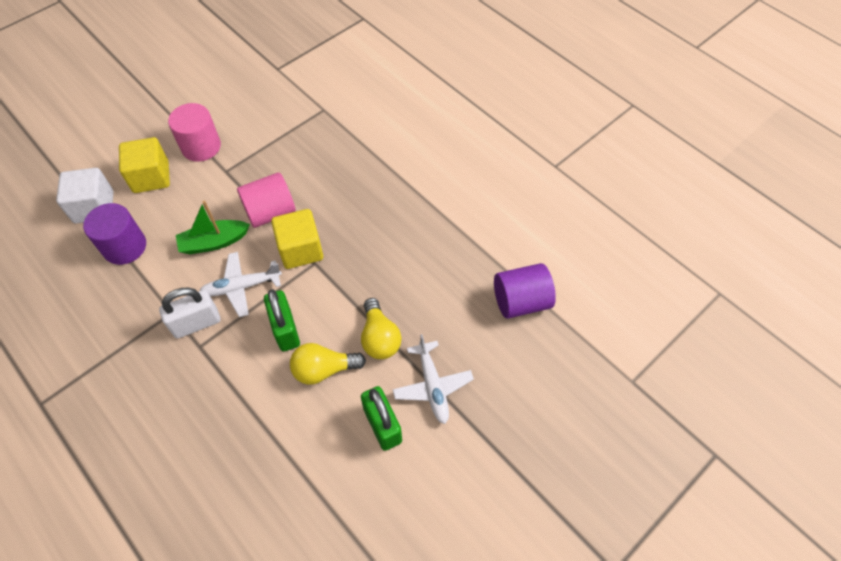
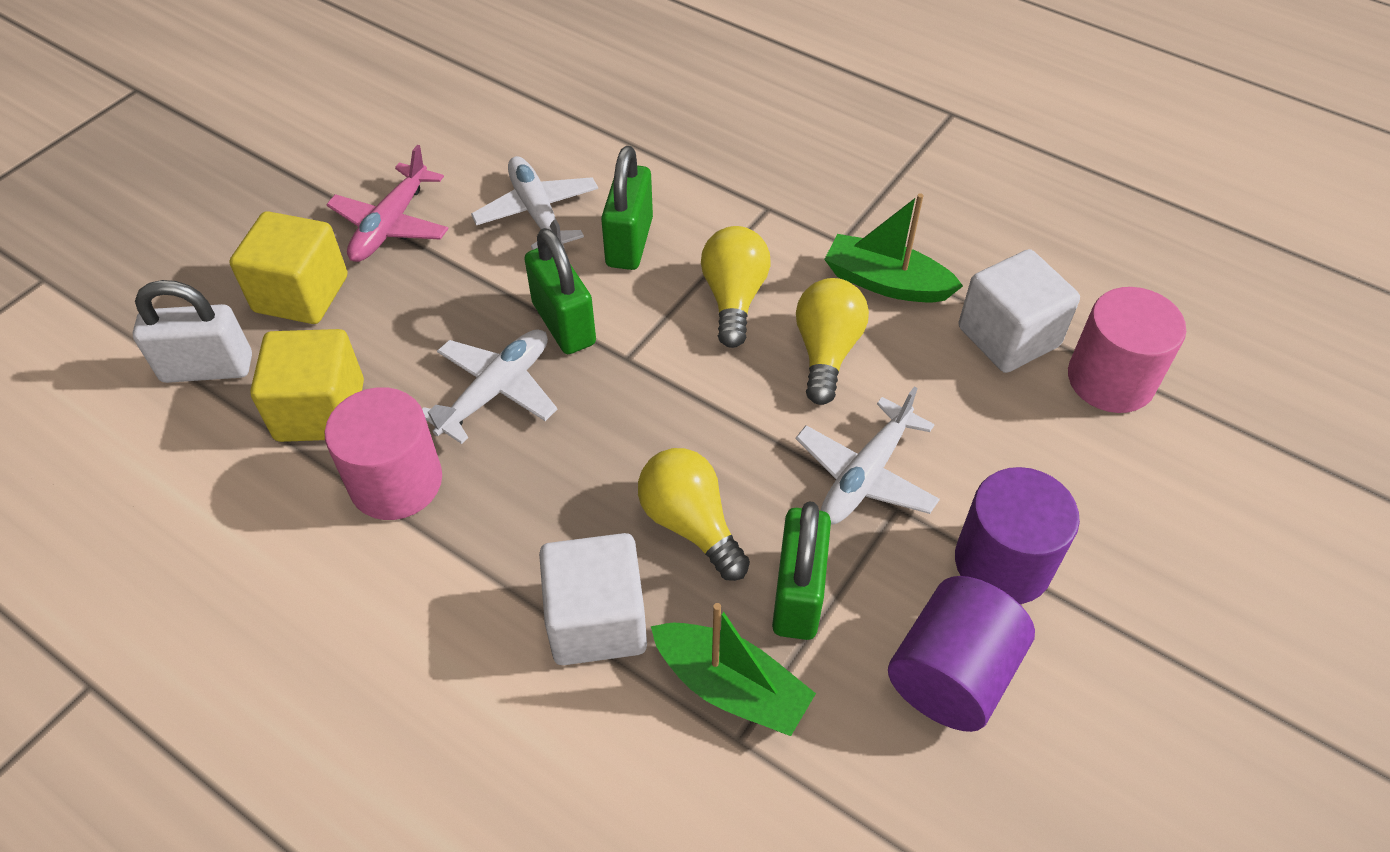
green boat: 1 -> 2
green padlock: 2 -> 3
pink plane: 0 -> 1
white cube: 1 -> 2
white plane: 2 -> 3
yellow light bulb: 2 -> 3

